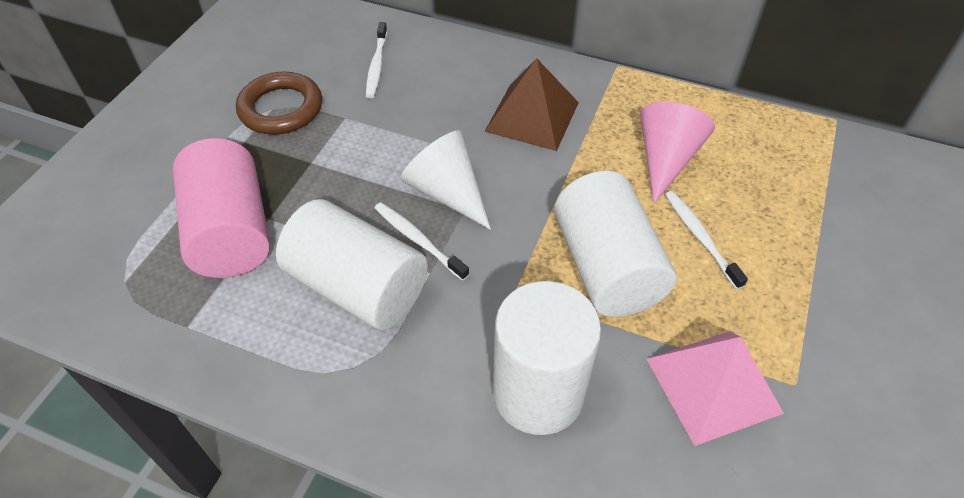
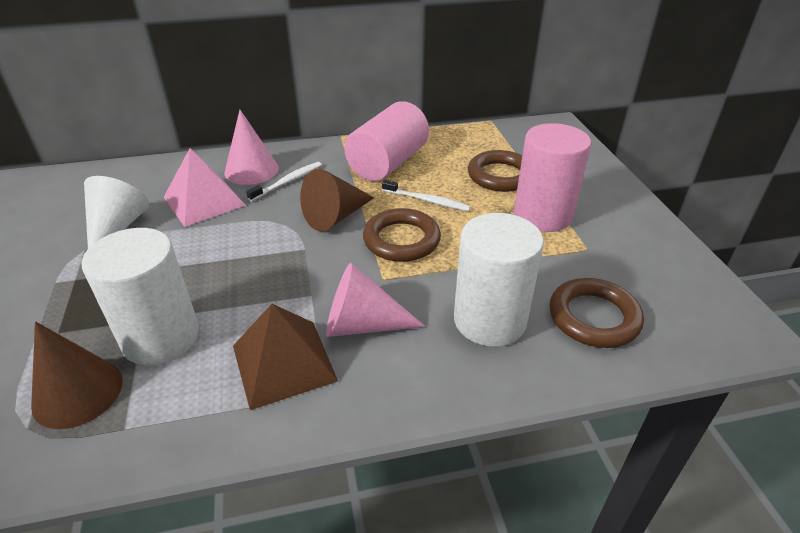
brown cone: 0 -> 2
brown ring: 1 -> 3
pink cone: 1 -> 2
pink cylinder: 1 -> 2
white cylinder: 3 -> 2
white toothbrush: 3 -> 2

